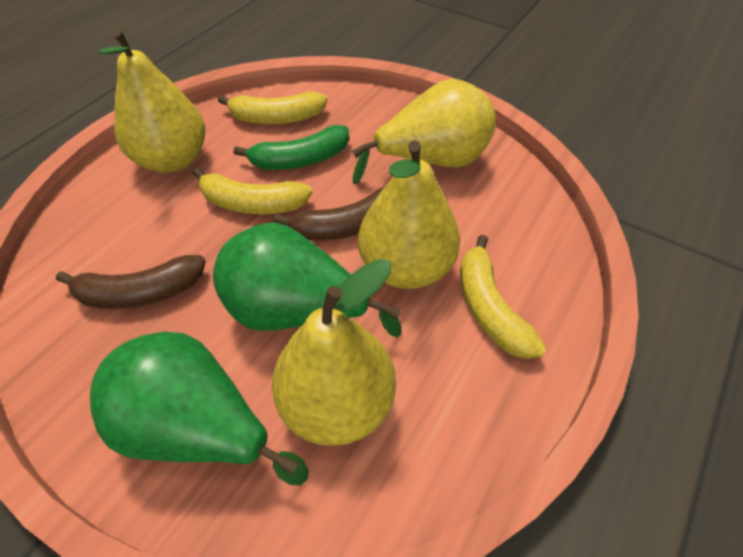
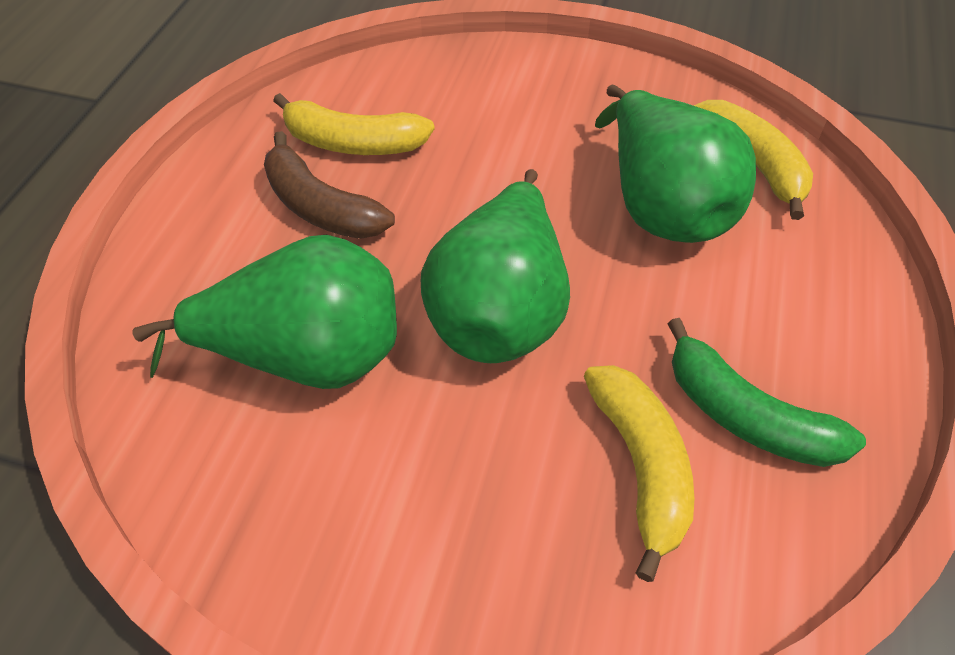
brown banana: 2 -> 1
green pear: 2 -> 3
yellow pear: 4 -> 0

